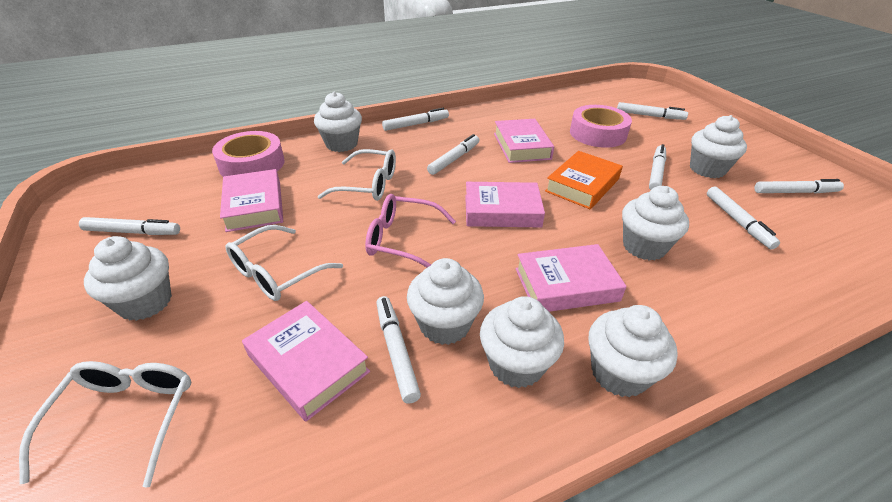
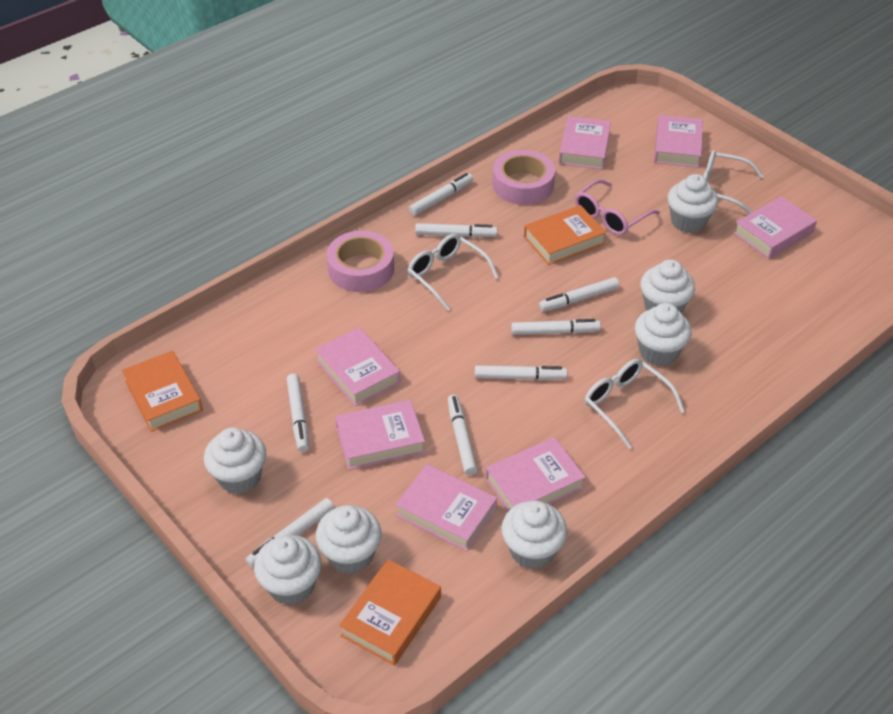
orange book: 1 -> 3
pink book: 5 -> 7

